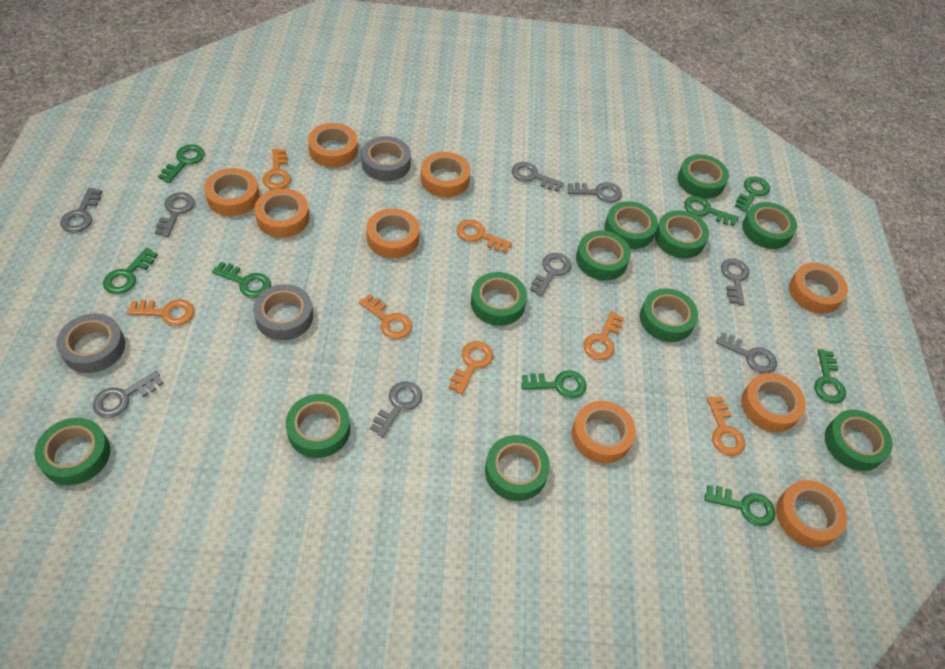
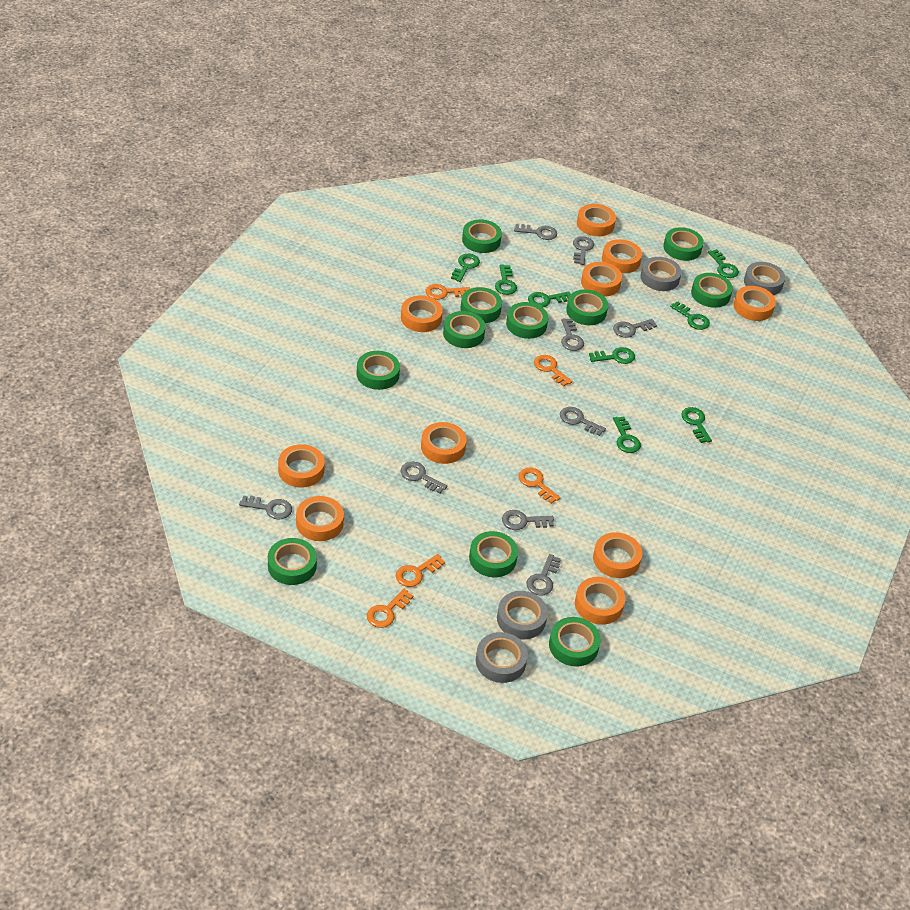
grey tape: 3 -> 4
orange key: 7 -> 5
orange tape: 9 -> 10

